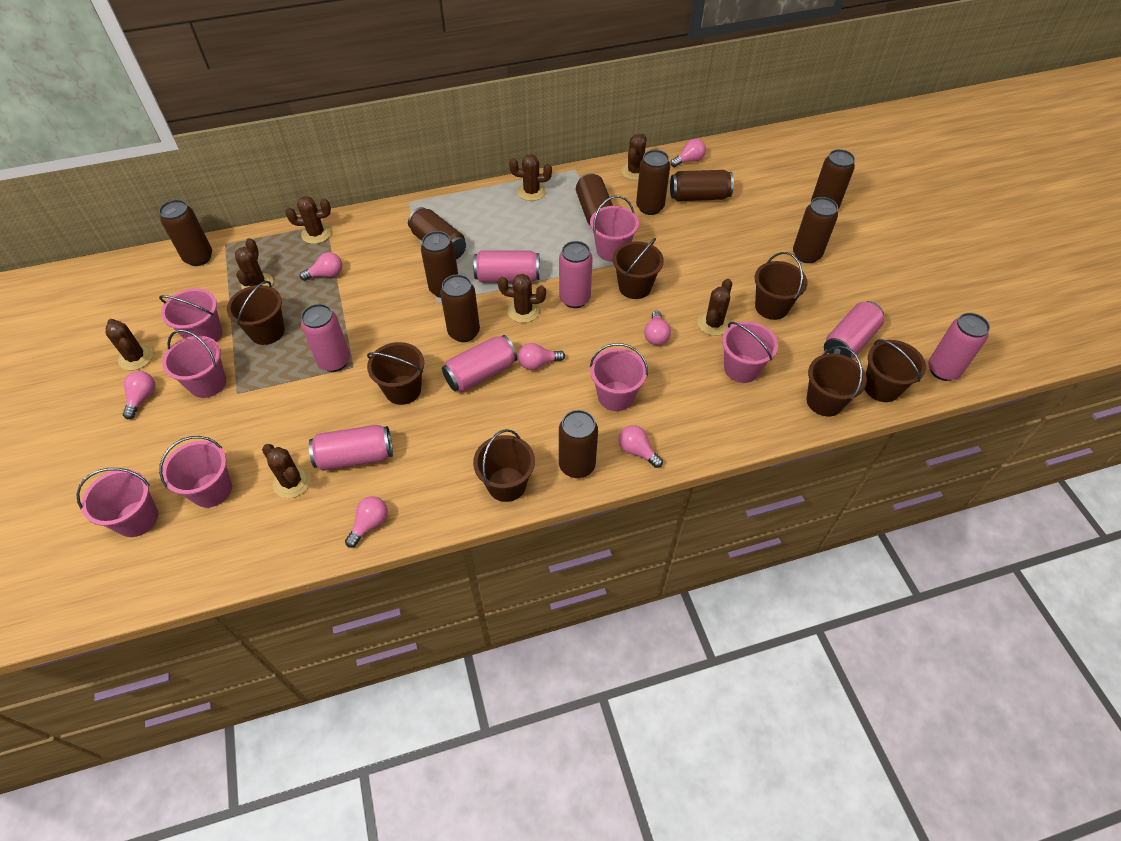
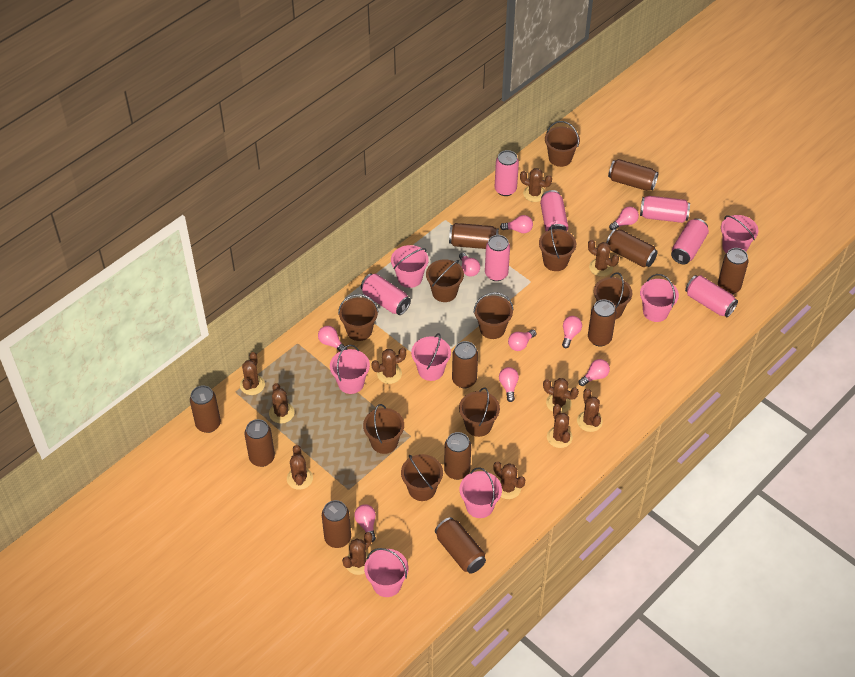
brown bucket: 7 -> 9
brown cactus: 8 -> 11
brown can: 10 -> 11
pink light bulb: 7 -> 9

